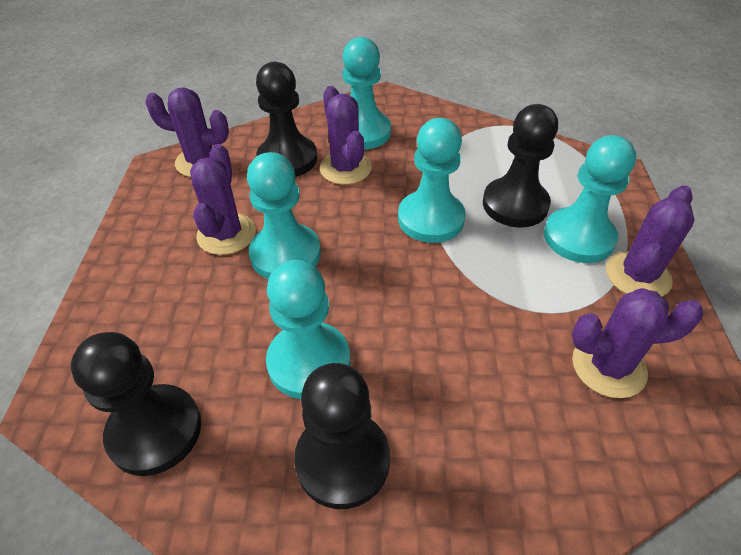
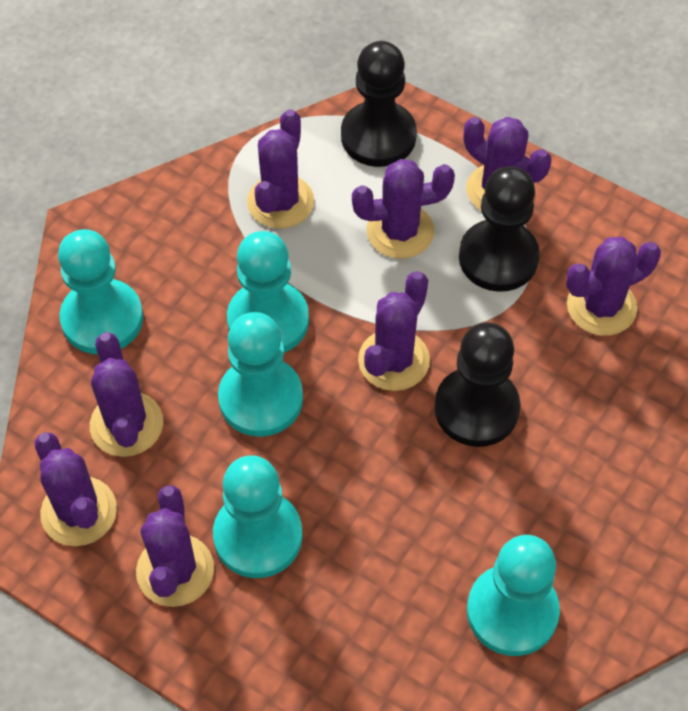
black pawn: 4 -> 3
purple cactus: 5 -> 8

